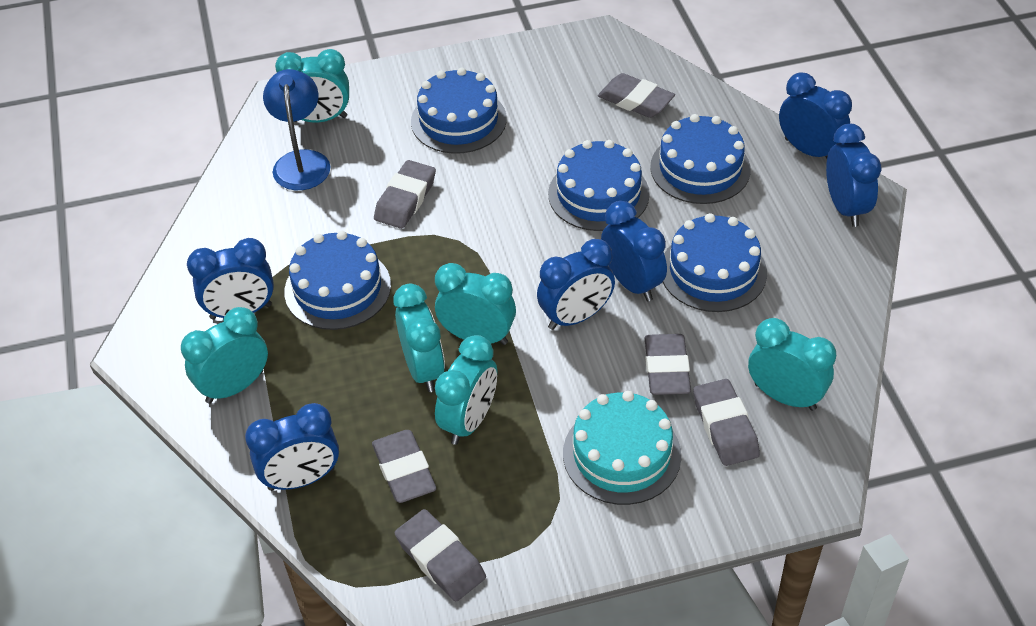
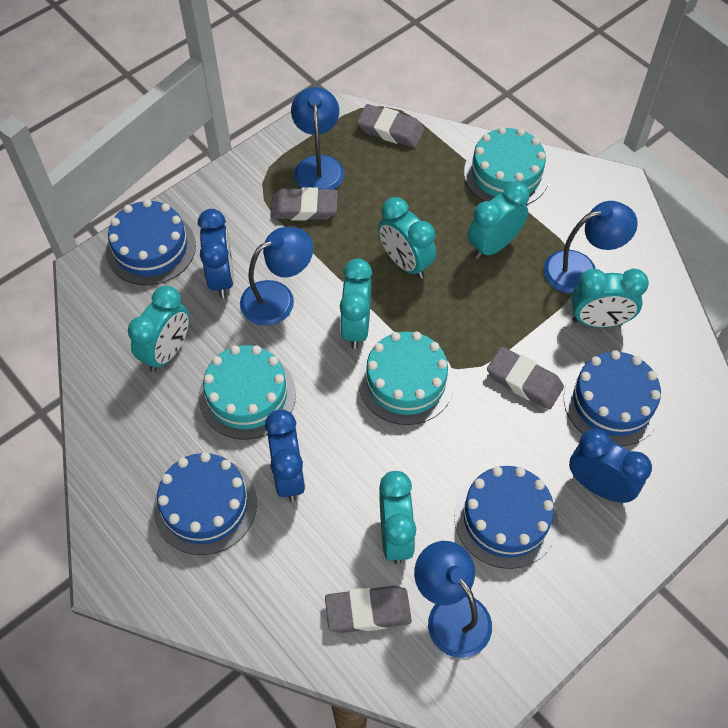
blue cake: 5 -> 4
blue clock: 6 -> 3
blue lamp: 1 -> 4
grey eraser: 6 -> 4
turquoise cake: 1 -> 3

